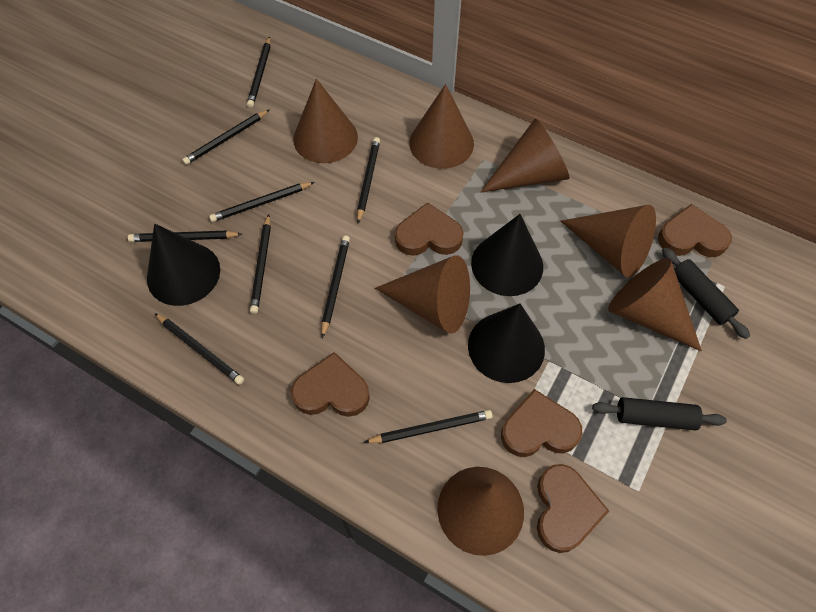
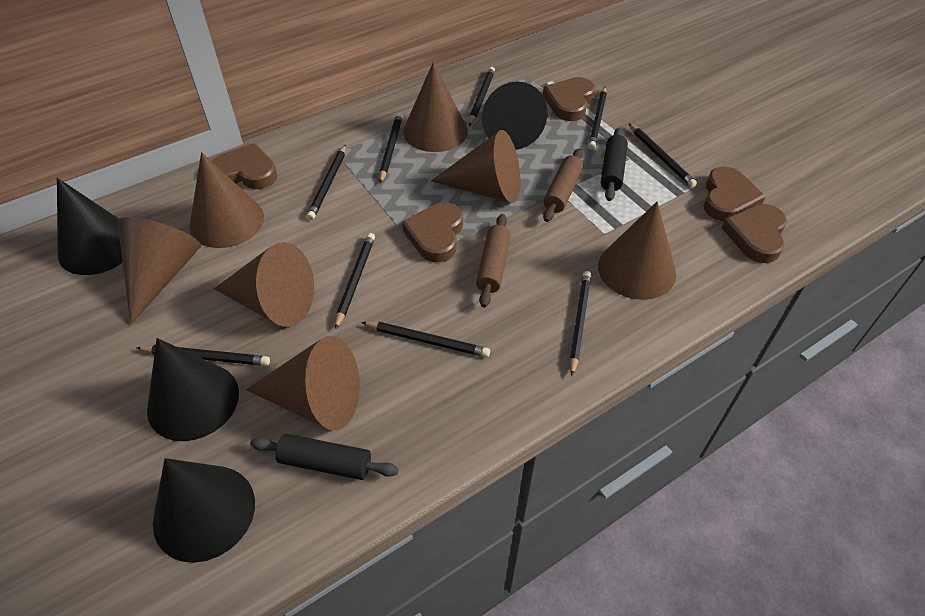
black cone: 3 -> 4
brown rolling pin: 0 -> 2

